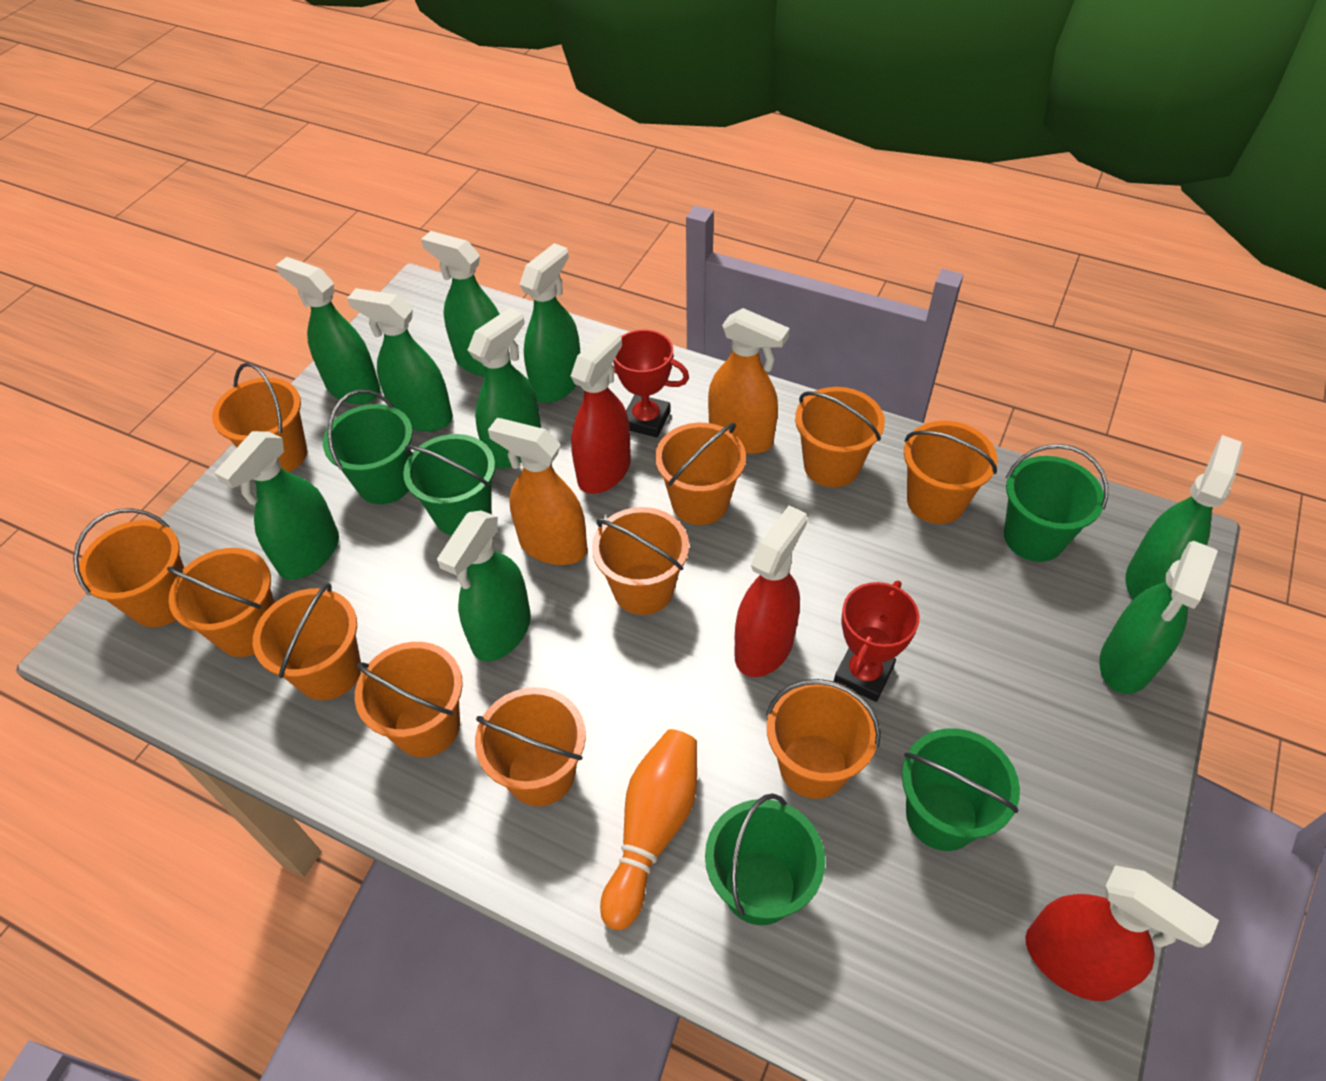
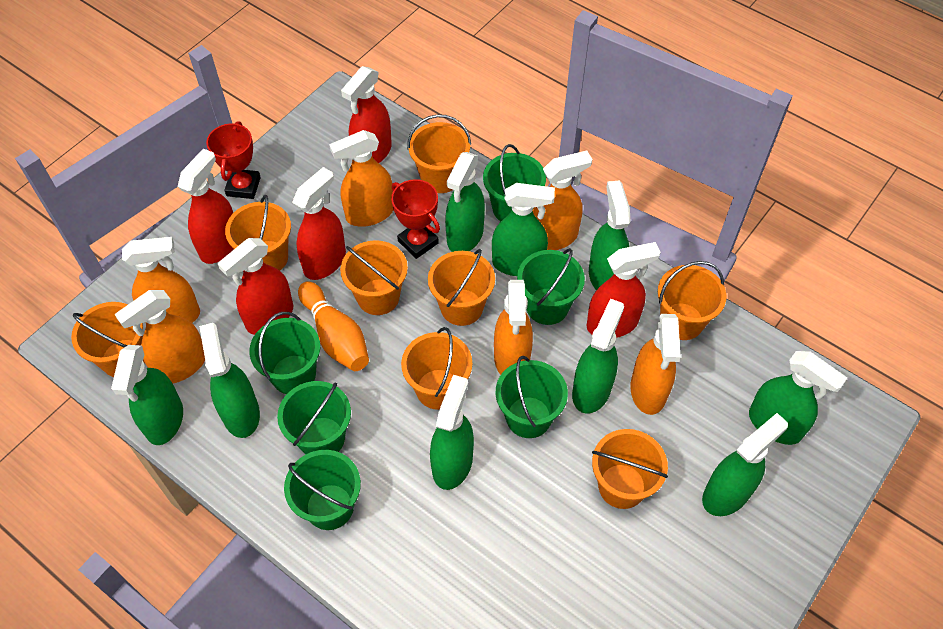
green bucket: 5 -> 6
orange bucket: 11 -> 8
orange spray bottle: 2 -> 6
red spray bottle: 3 -> 5

